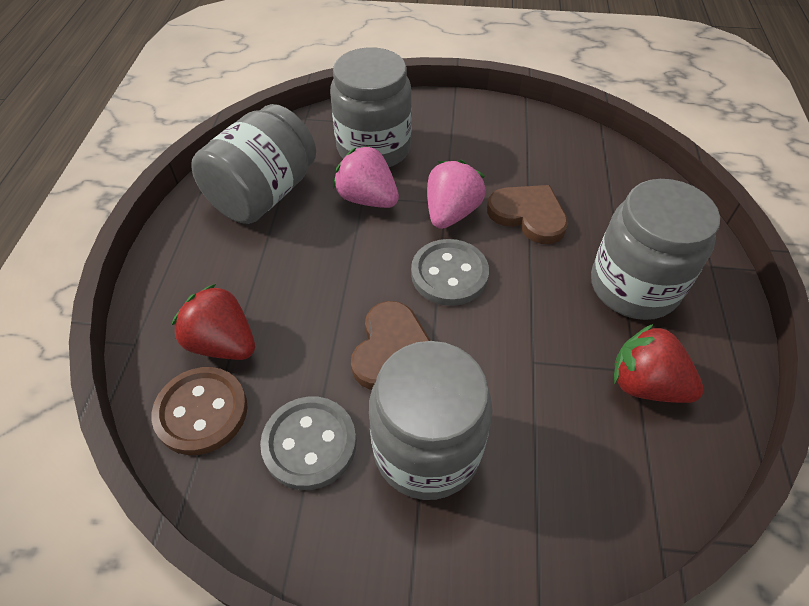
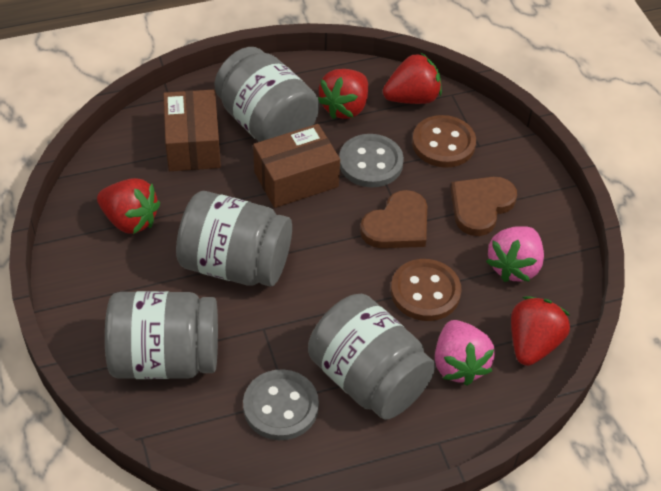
brown box: 0 -> 2
brown button: 1 -> 2
red strawberry: 2 -> 4

